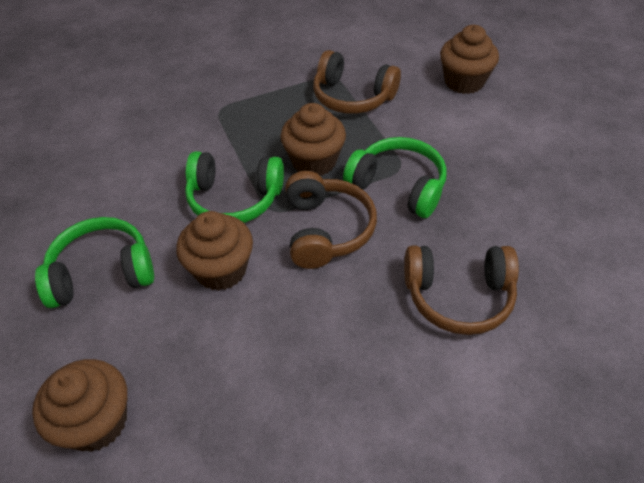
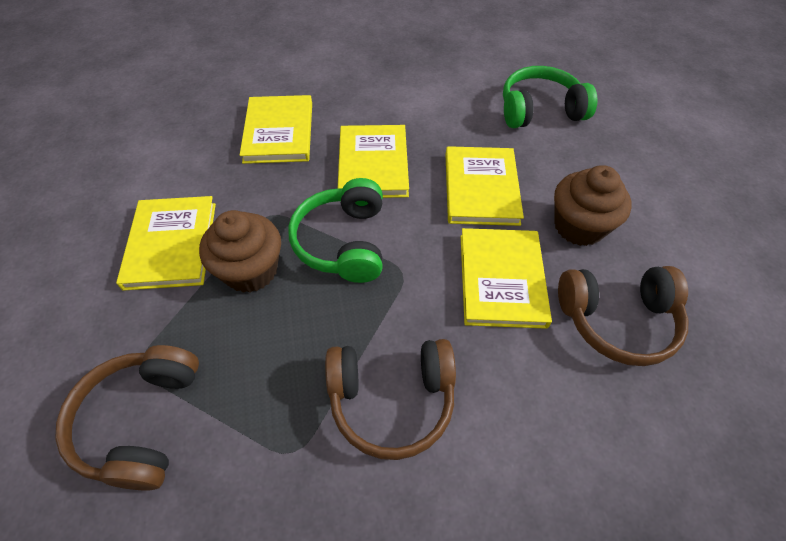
brown cupcake: 4 -> 2
green headphones: 3 -> 2
yellow book: 0 -> 5

